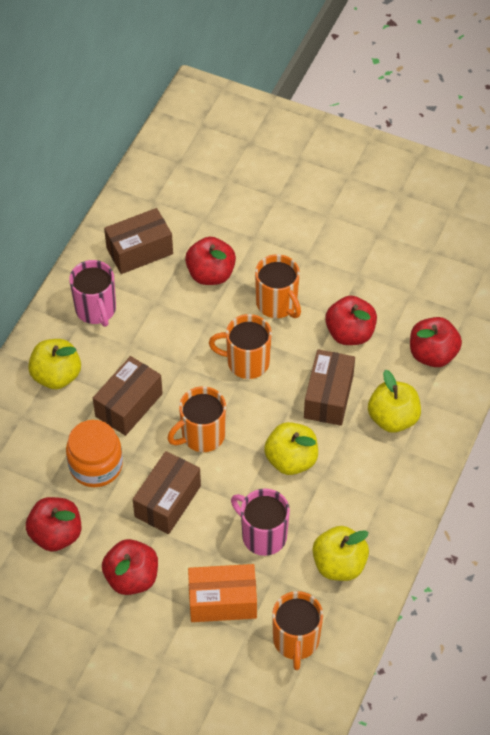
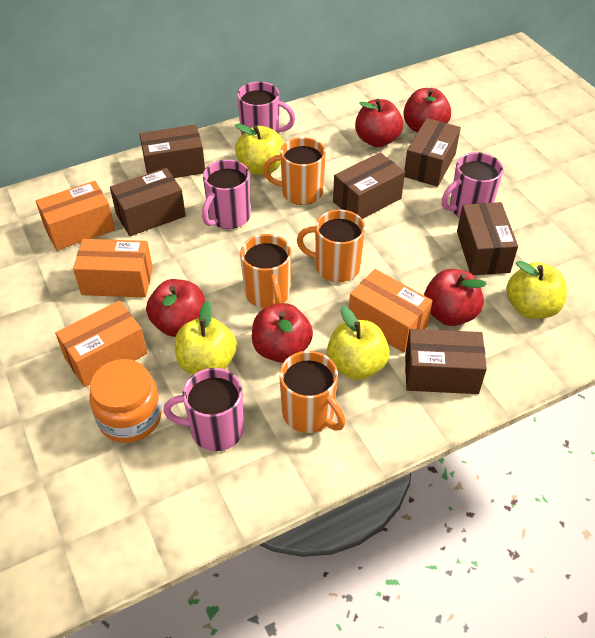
brown box: 4 -> 6
orange box: 1 -> 4
pink mug: 2 -> 4

